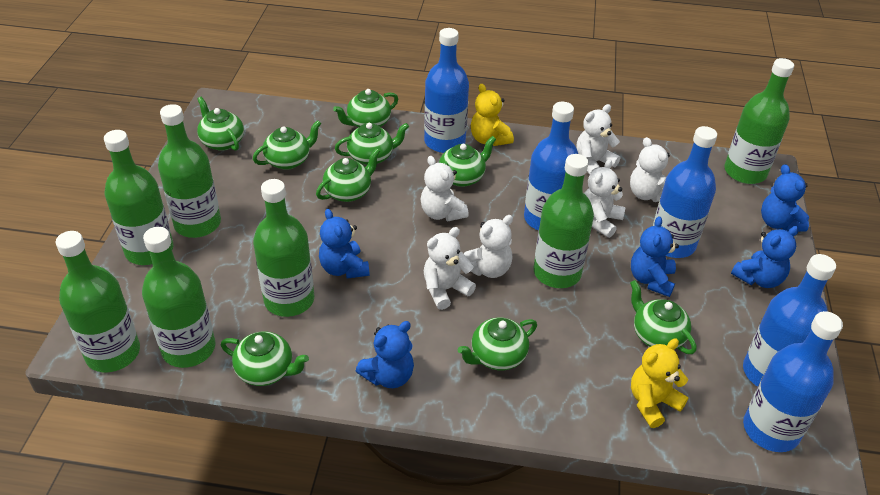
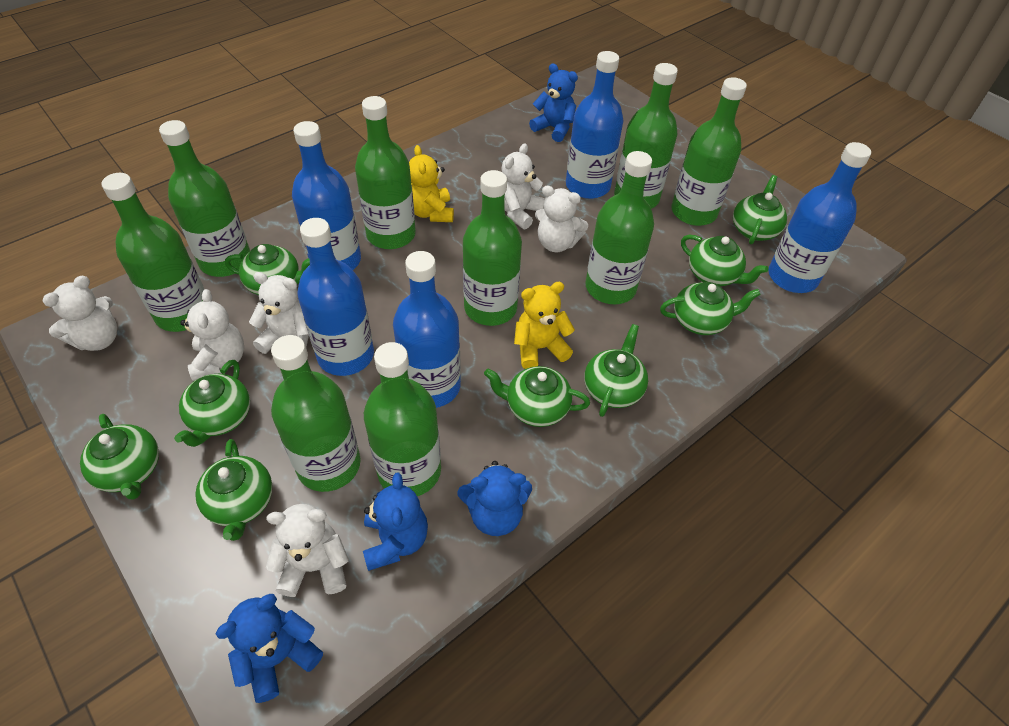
blue teddy bear: 5 -> 4
green bottle: 7 -> 9

